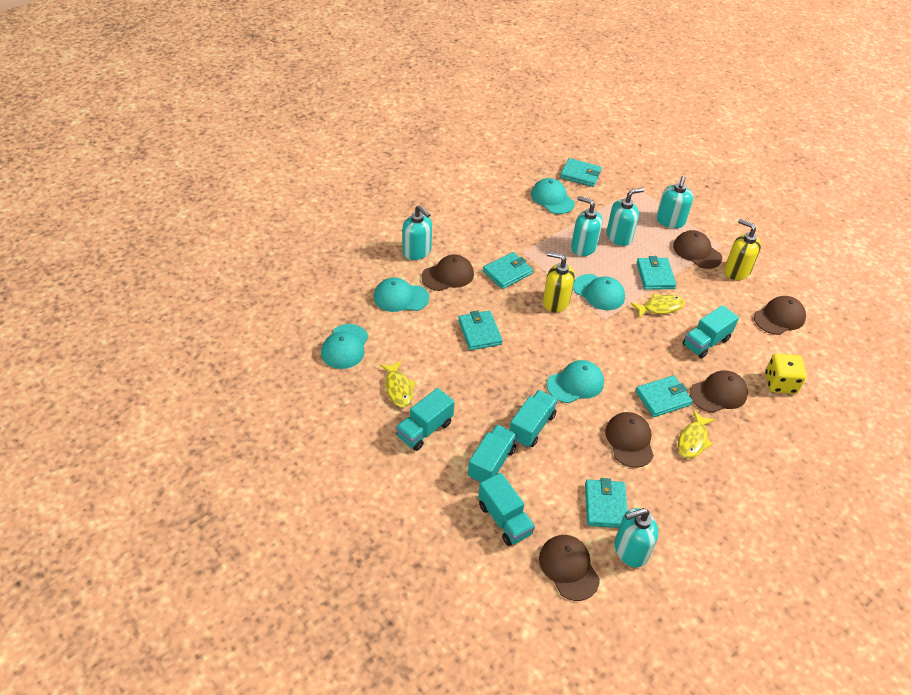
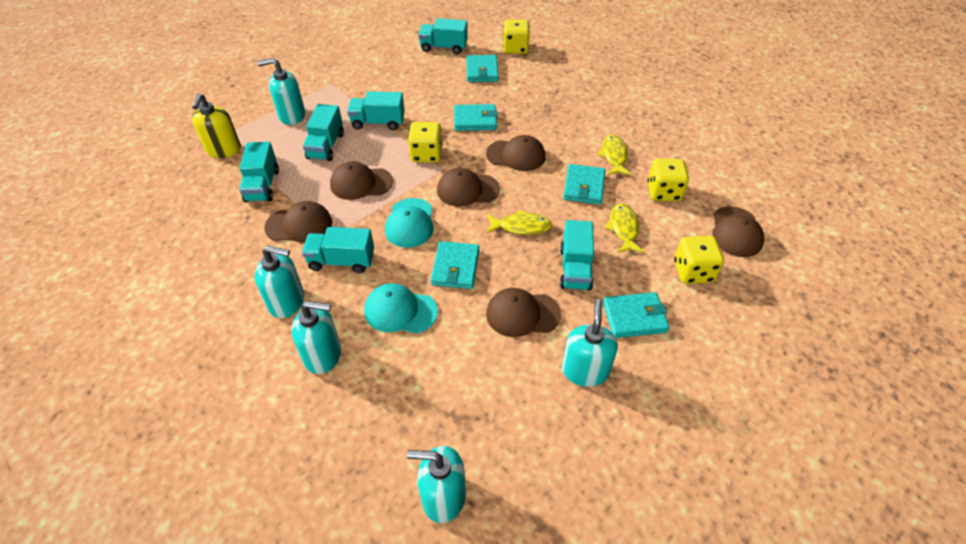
turquoise cap: 5 -> 2
turquoise truck: 5 -> 6
turquoise wallet: 6 -> 5
yellow dice: 1 -> 4
yellow soap dispenser: 2 -> 1

